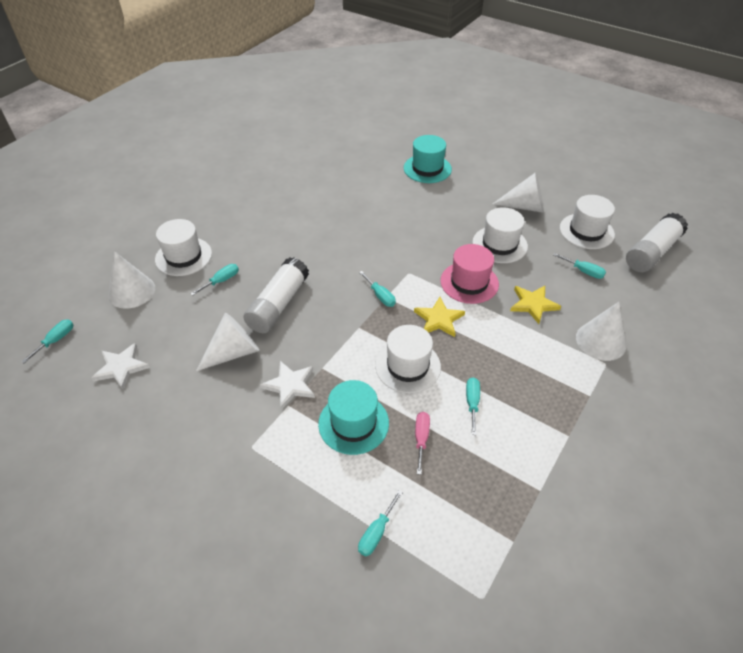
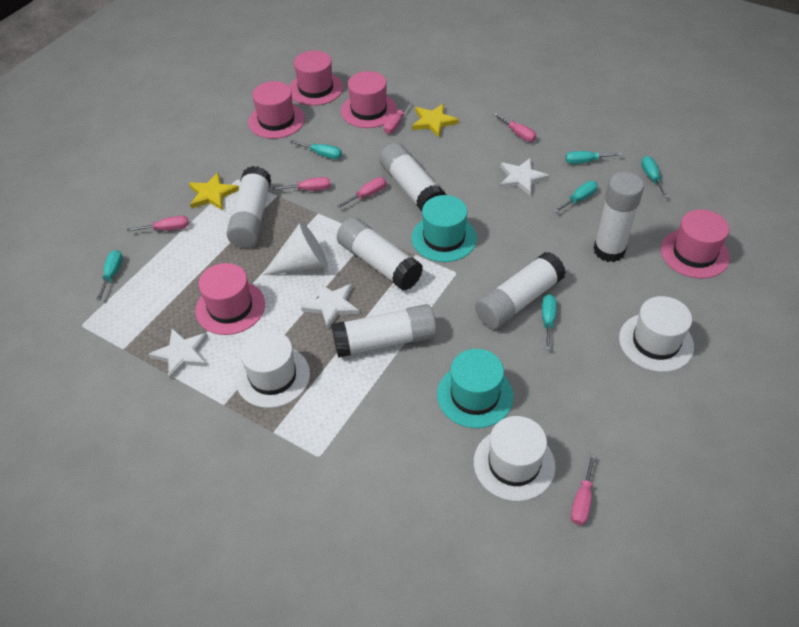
pink hat: 1 -> 5
pink screwdriver: 1 -> 6
white cone: 4 -> 1
white glue stick: 2 -> 6
white hat: 4 -> 3
white star: 2 -> 3

